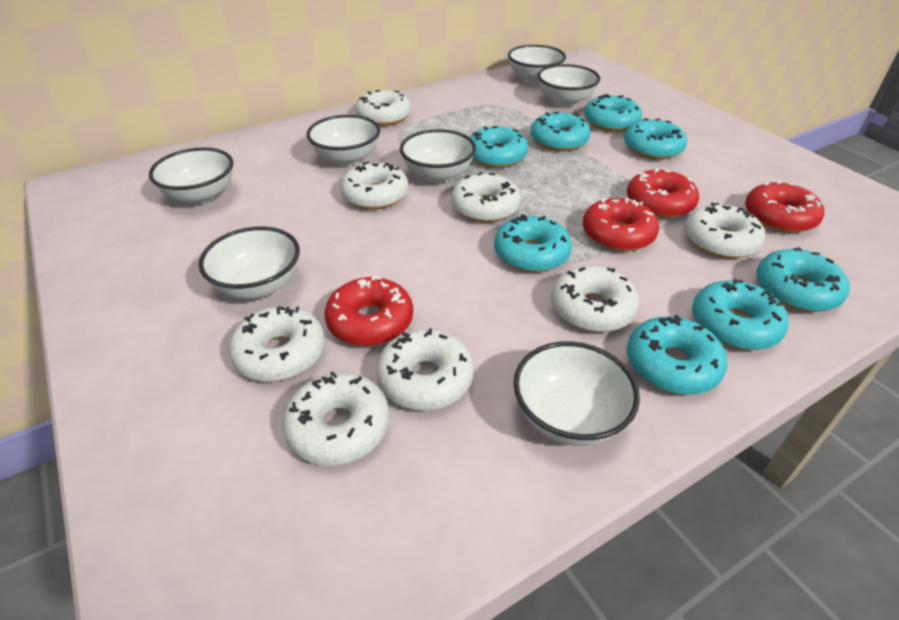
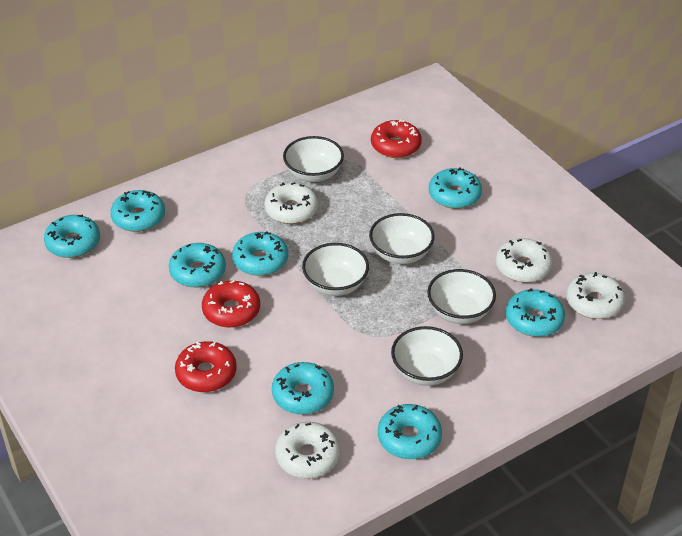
red donut: 4 -> 3
white bowl: 7 -> 5
white donut: 8 -> 4

